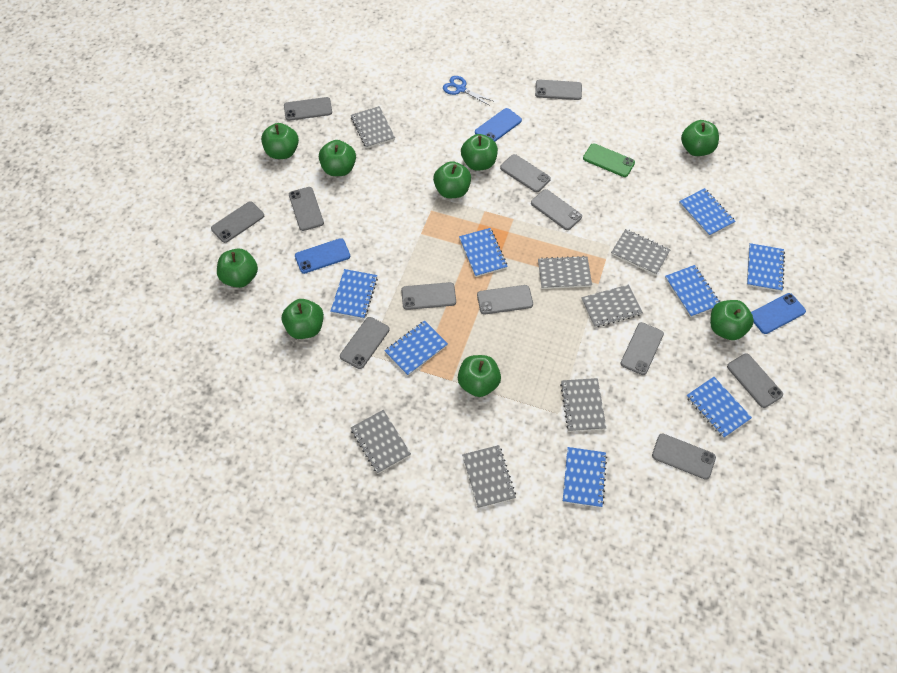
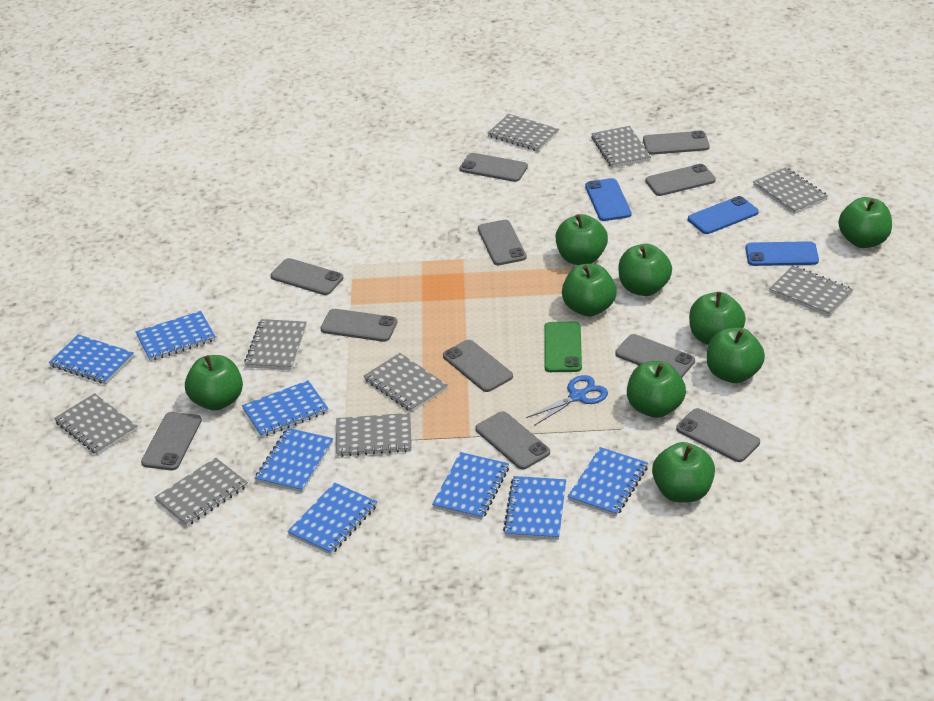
grey notebook: 7 -> 9
grey phone: 12 -> 11

